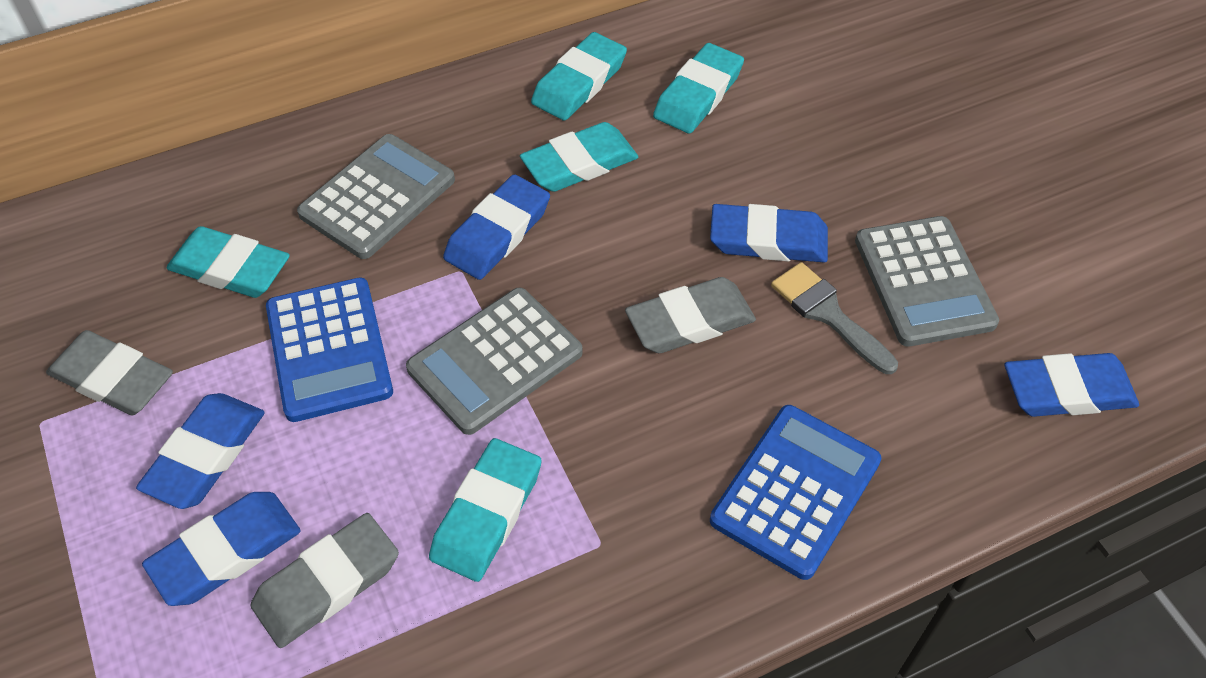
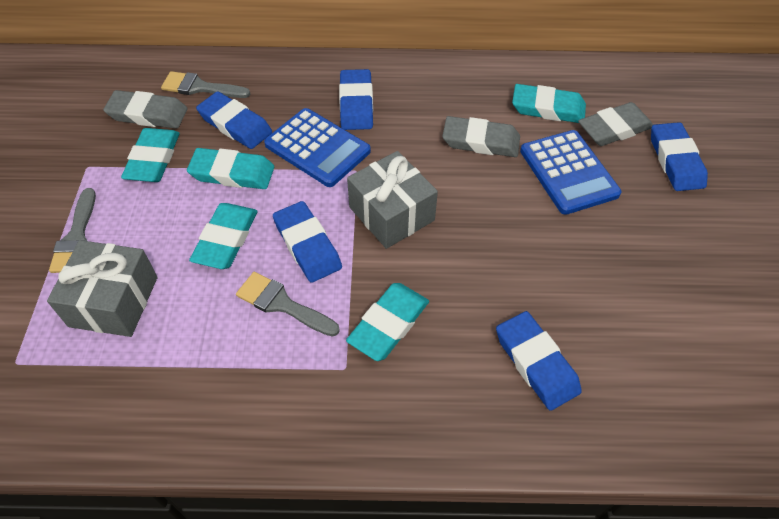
grey brush: 1 -> 3
grey calculator: 3 -> 0
grey gift: 0 -> 2

